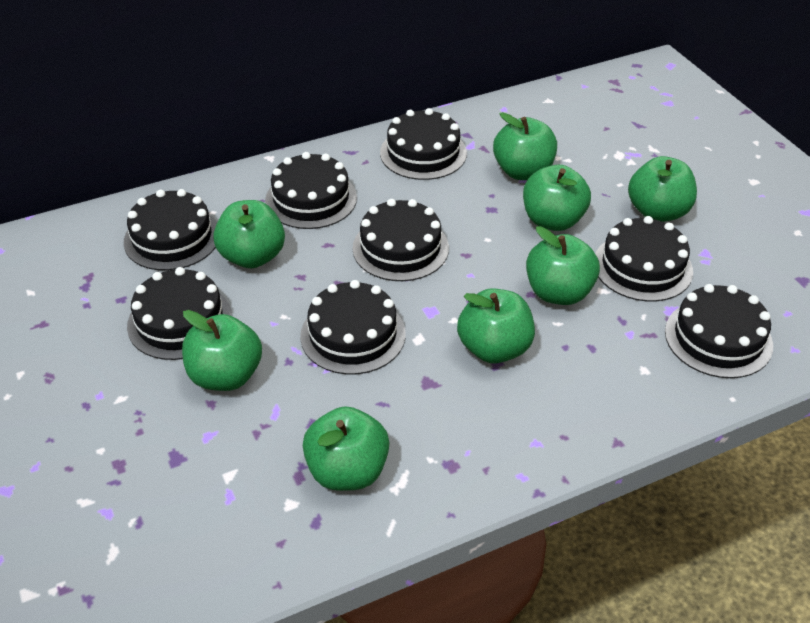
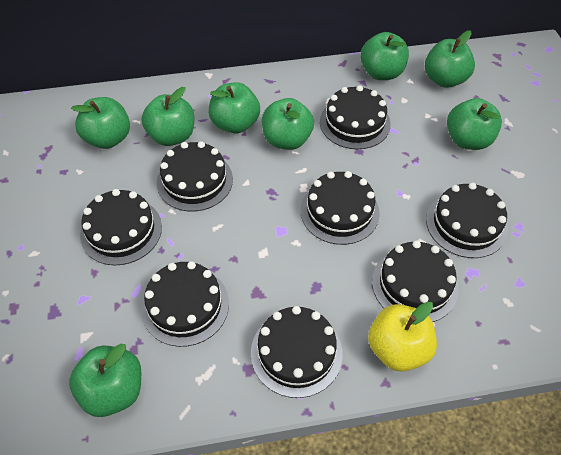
yellow apple: 0 -> 1

